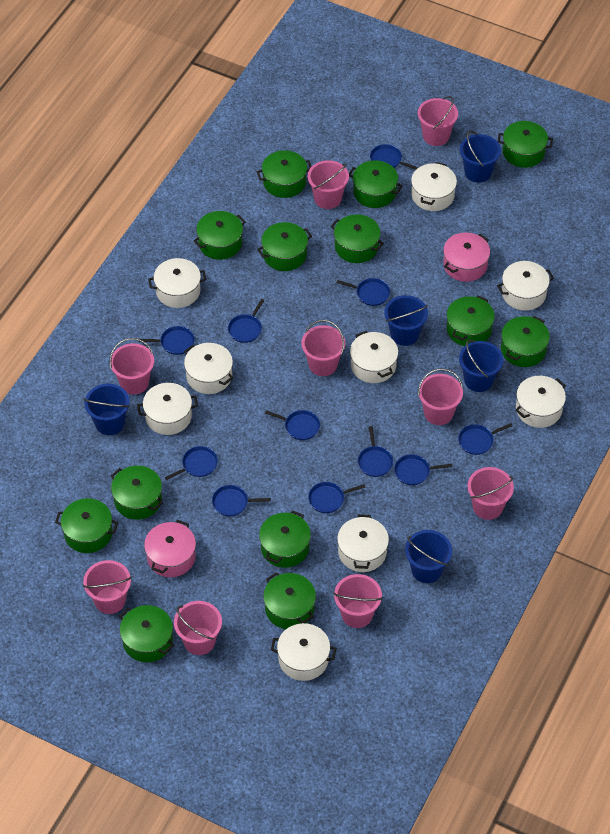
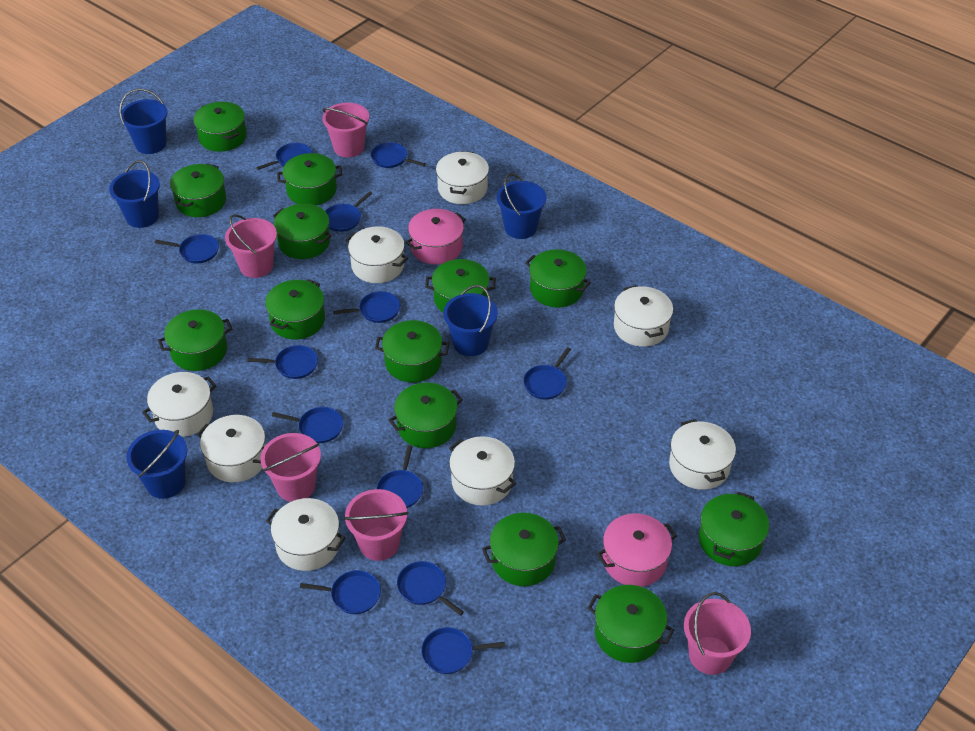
blue pan: 11 -> 12
pink bucket: 9 -> 5
white pot: 9 -> 8

